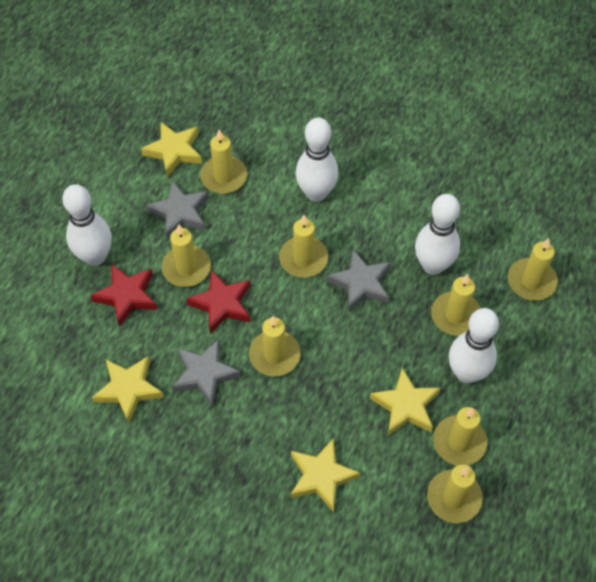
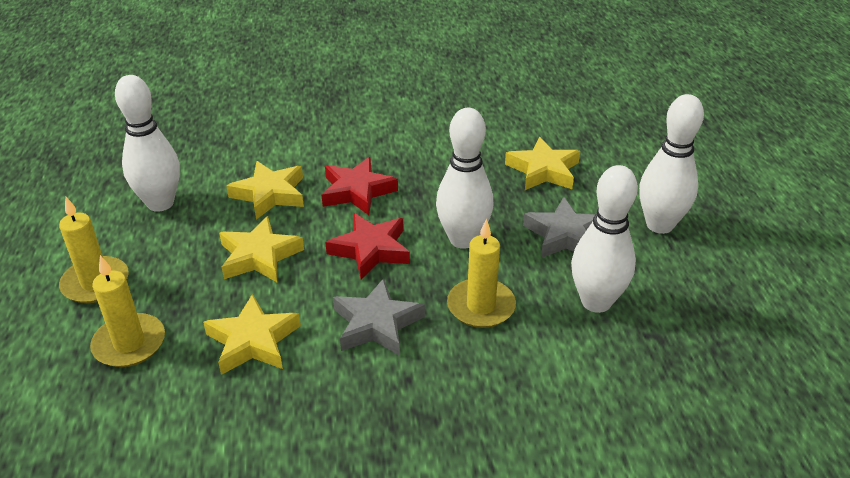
grey star: 3 -> 2
yellow candle: 8 -> 3

